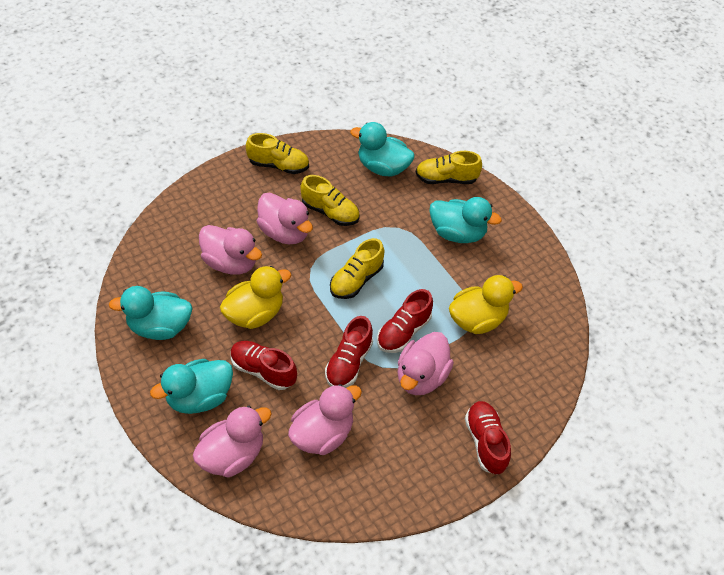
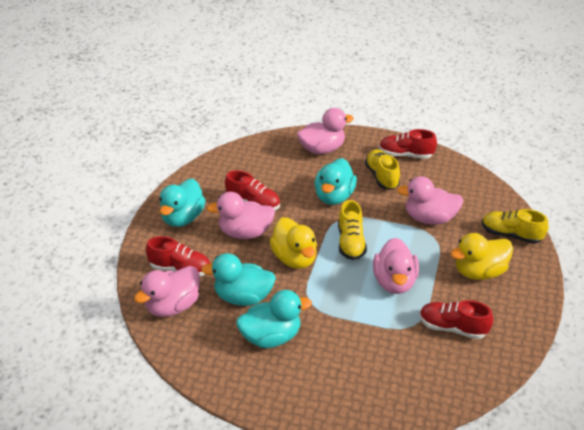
yellow shoe: 4 -> 3

